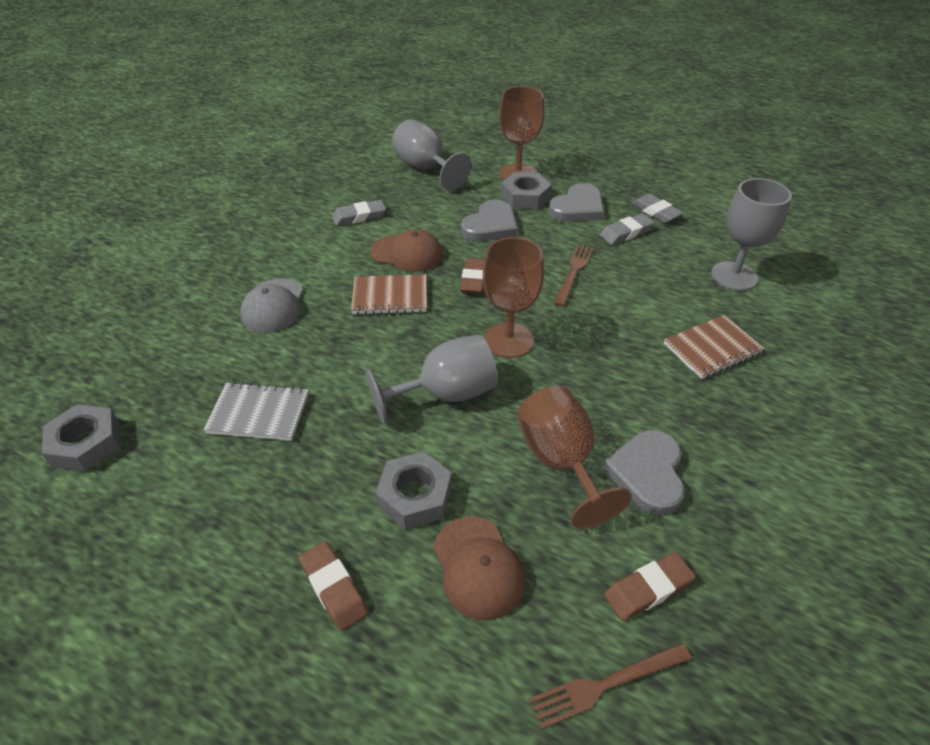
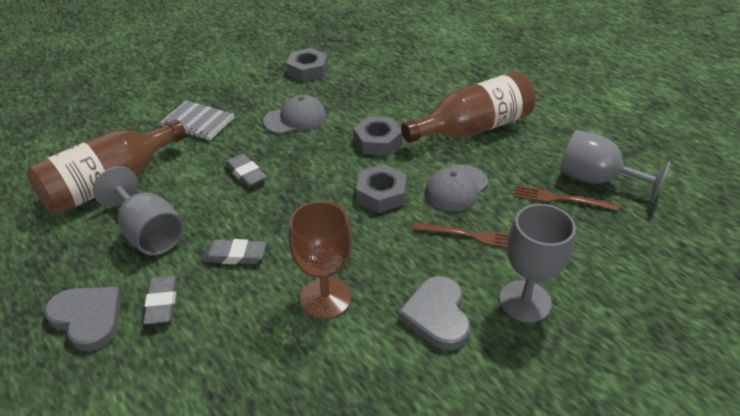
brown bottle: 0 -> 2
brown cap: 2 -> 0
brown eraser: 3 -> 0
brown goblet: 3 -> 1
brown notebook: 2 -> 0
grey cap: 1 -> 2
grey heart: 3 -> 2

